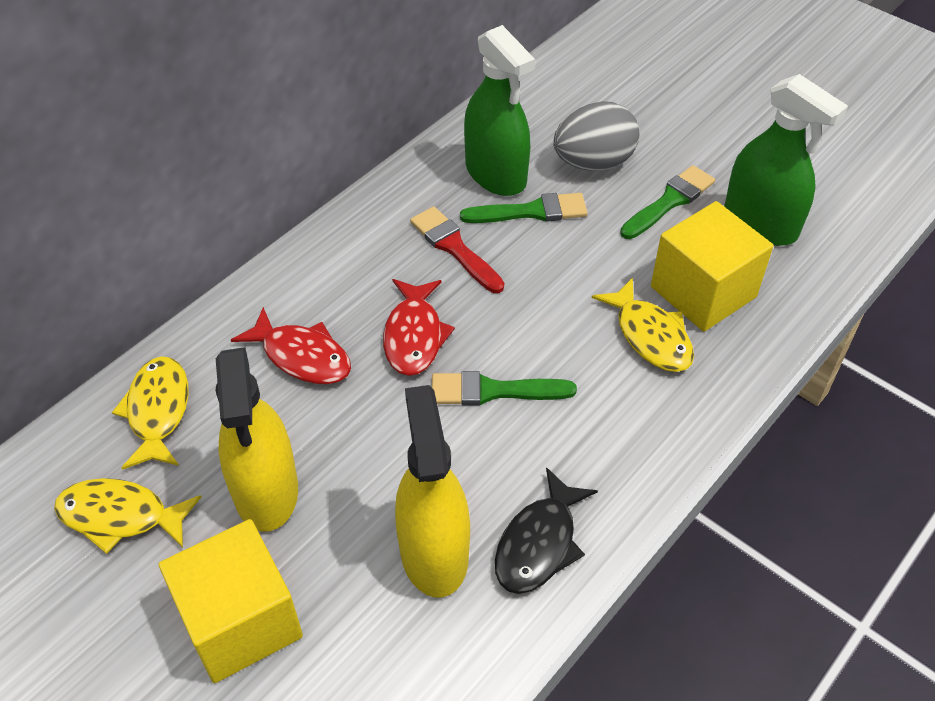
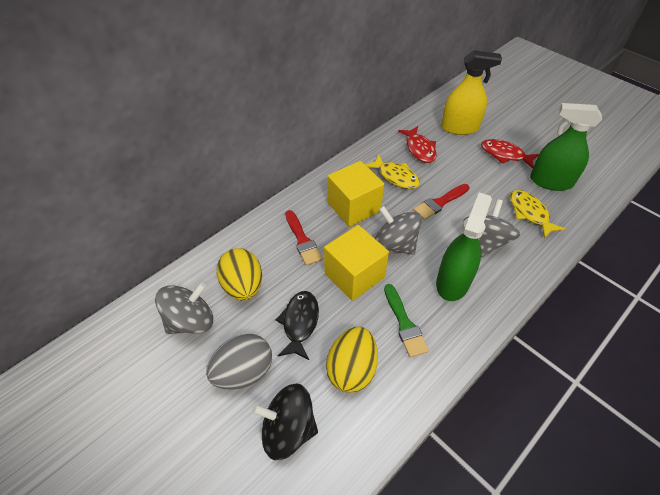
black spinning top: 0 -> 1
green brush: 3 -> 1
grey spinning top: 0 -> 3
red brush: 1 -> 2
yellow egg: 0 -> 2
yellow fish: 3 -> 2
yellow spray bottle: 2 -> 1

